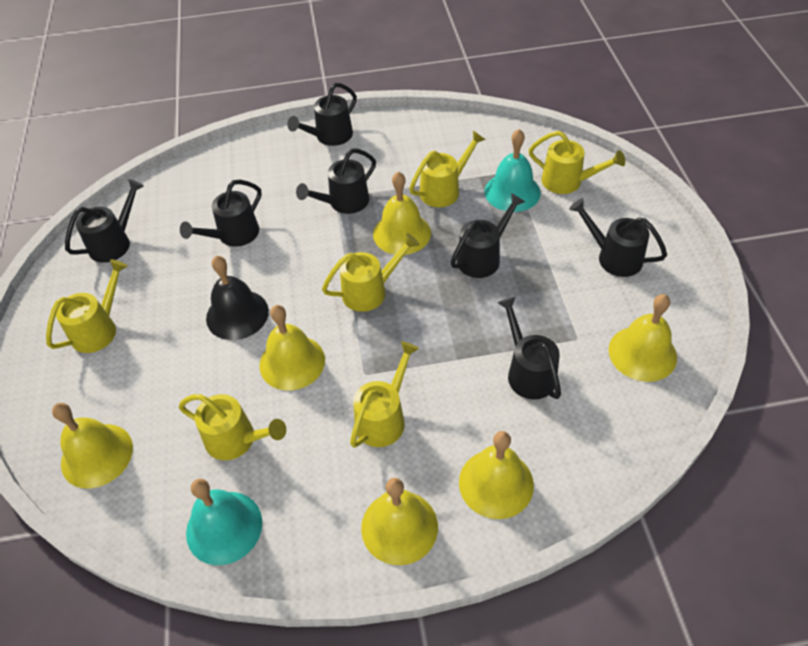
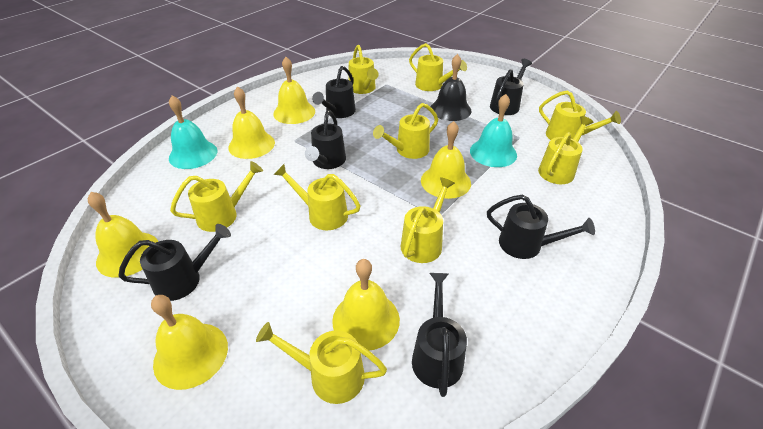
black watering can: 7 -> 6
yellow watering can: 6 -> 9

